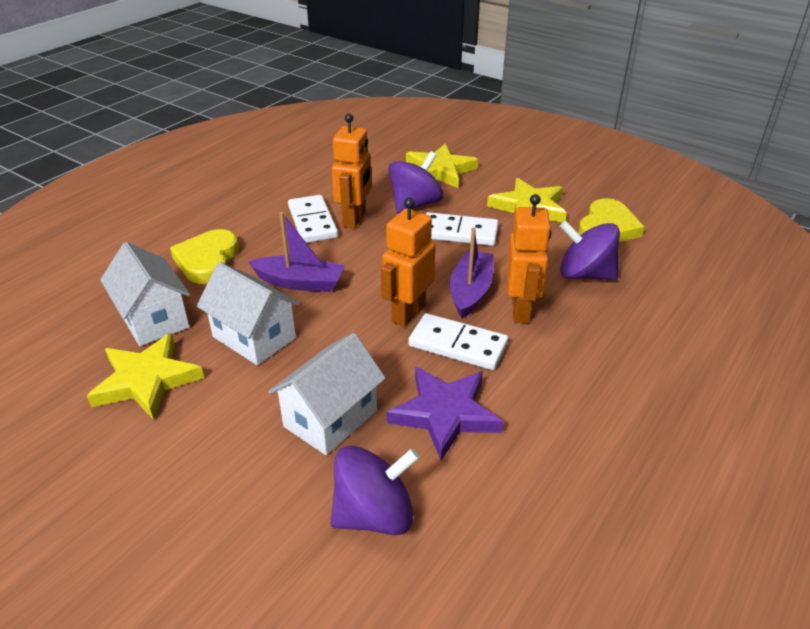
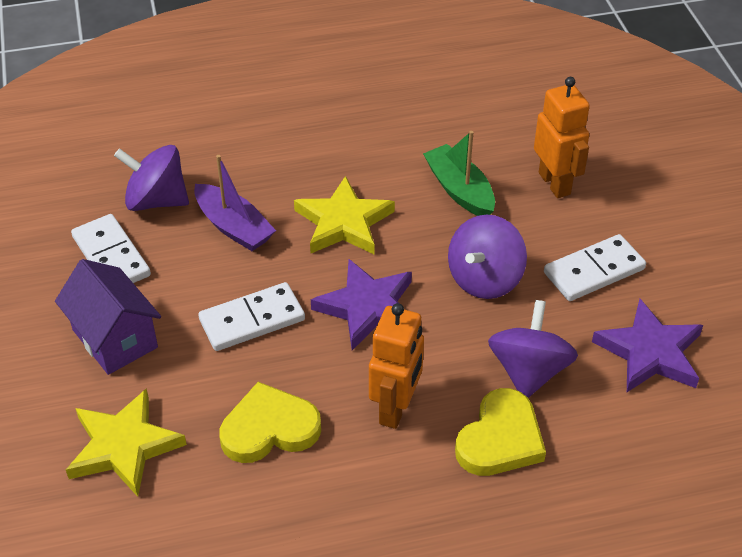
green boat: 0 -> 1
orange robot: 3 -> 2
purple boat: 2 -> 1
purple house: 0 -> 1
purple star: 1 -> 2
white house: 3 -> 0
yellow star: 3 -> 2

